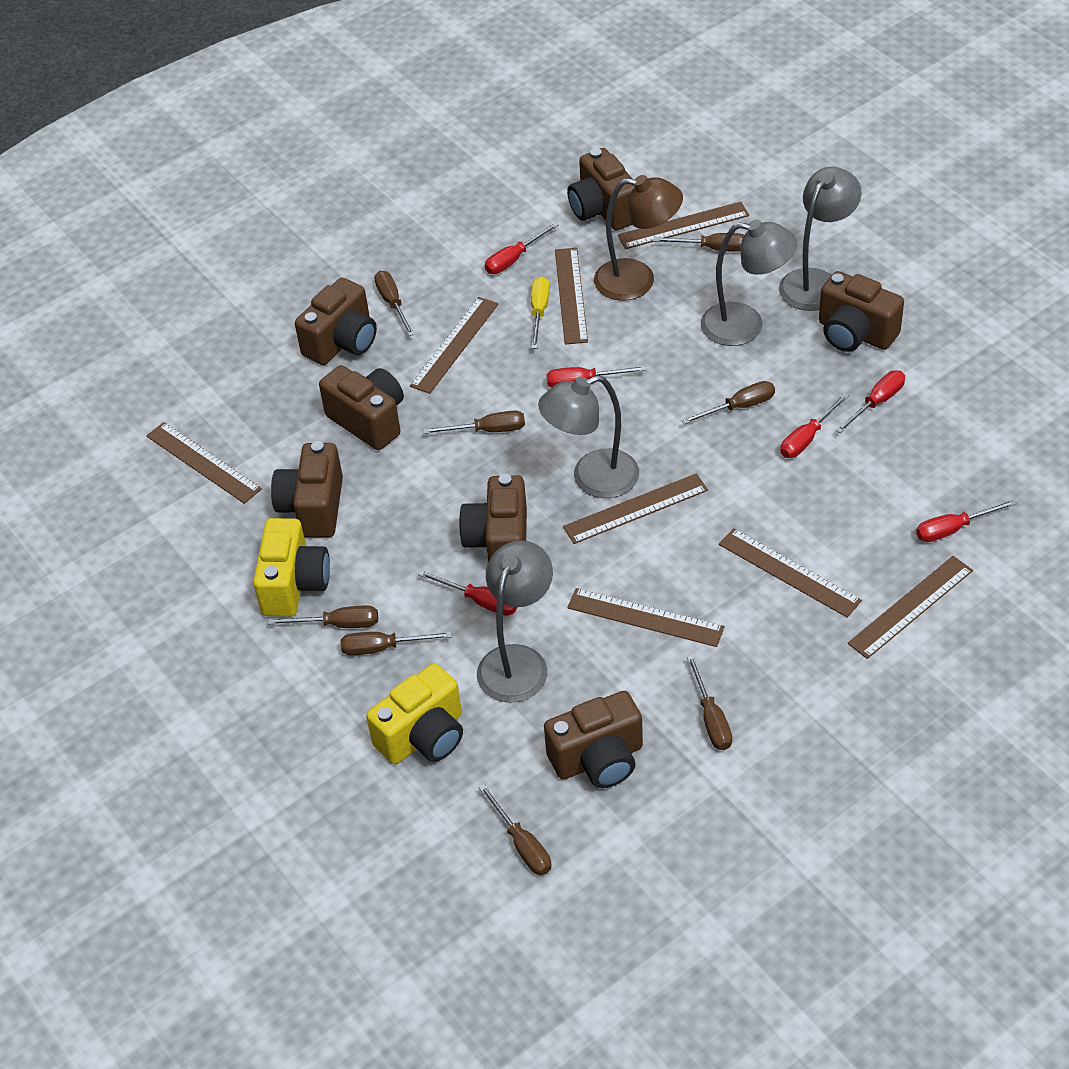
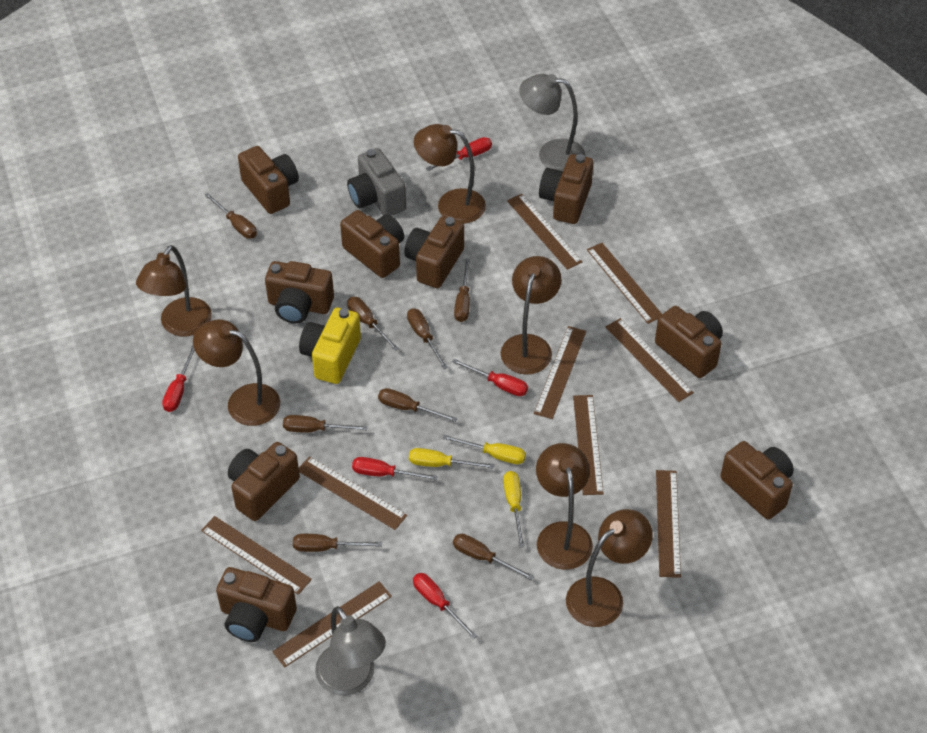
brown camera: 7 -> 9
brown lamp: 1 -> 6
brown ruler: 8 -> 9
grey camera: 0 -> 1
grey lamp: 4 -> 2
red screwdriver: 6 -> 5
yellow camera: 2 -> 1
yellow screwdriver: 1 -> 3

